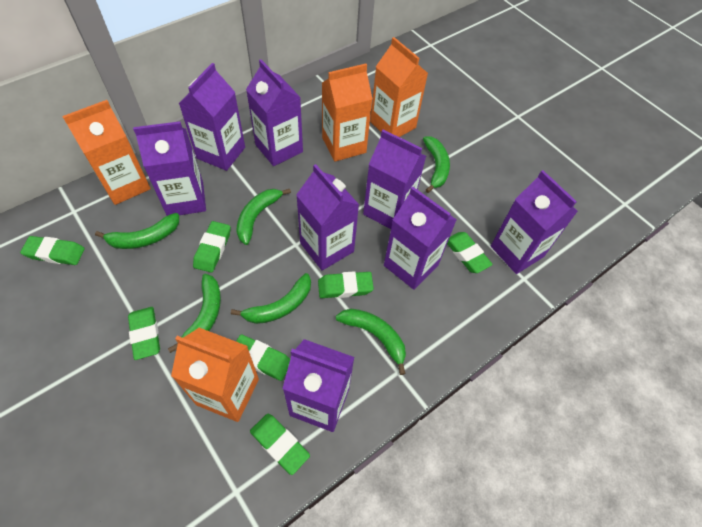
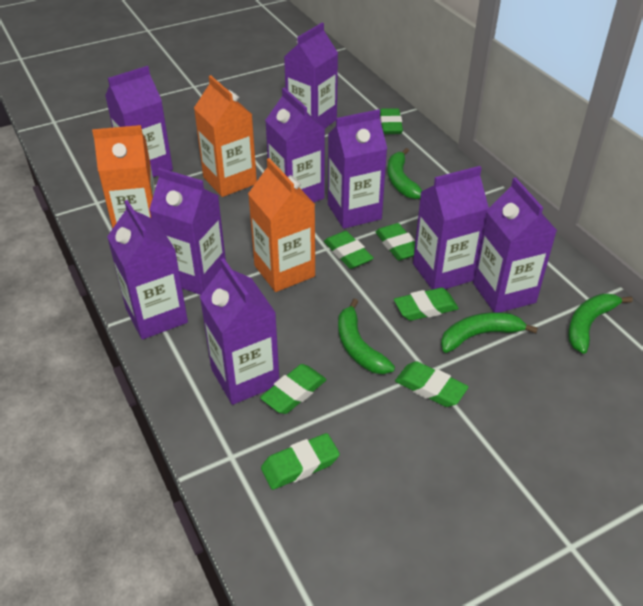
green banana: 6 -> 4
orange carton: 4 -> 3
purple carton: 8 -> 9

